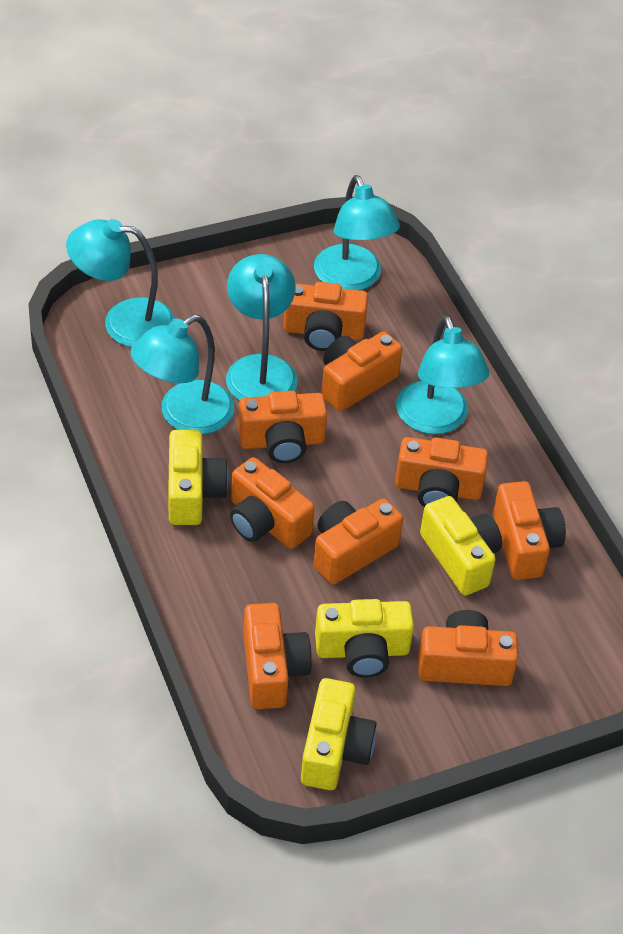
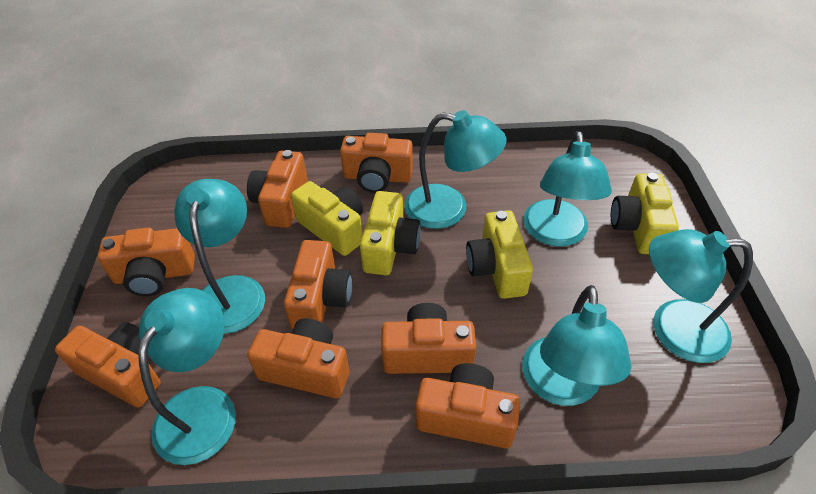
orange camera: 9 -> 8
turquoise lamp: 5 -> 6

